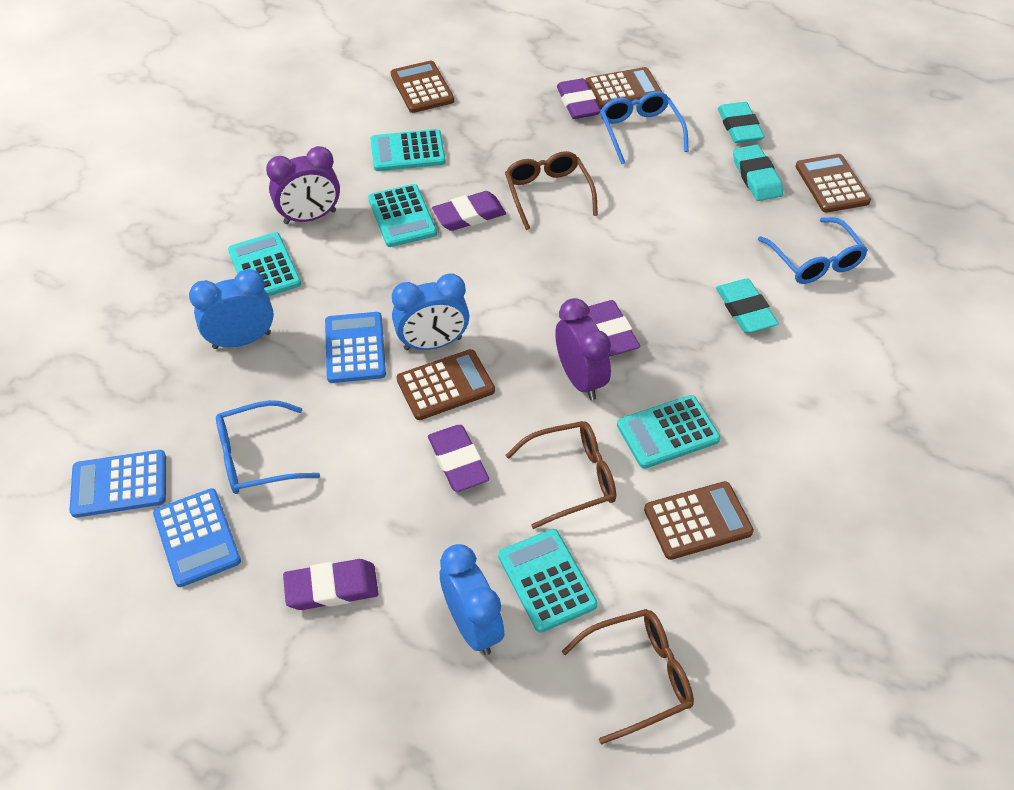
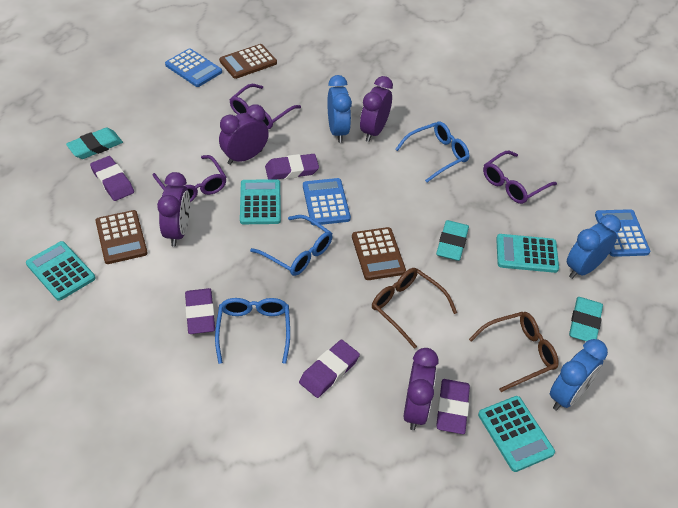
brown calculator: 5 -> 3
brown glasses: 3 -> 2
purple clock: 2 -> 4
purple glasses: 0 -> 3
turquoise calculator: 5 -> 4

